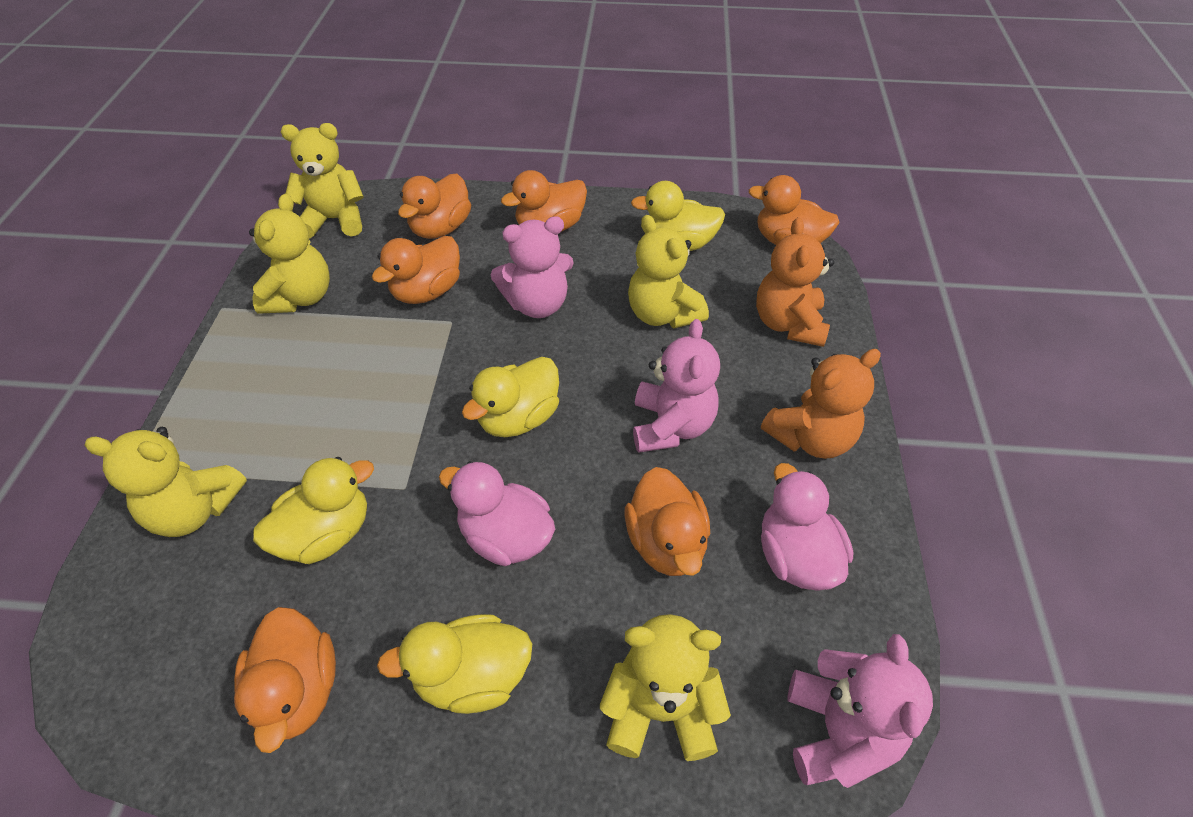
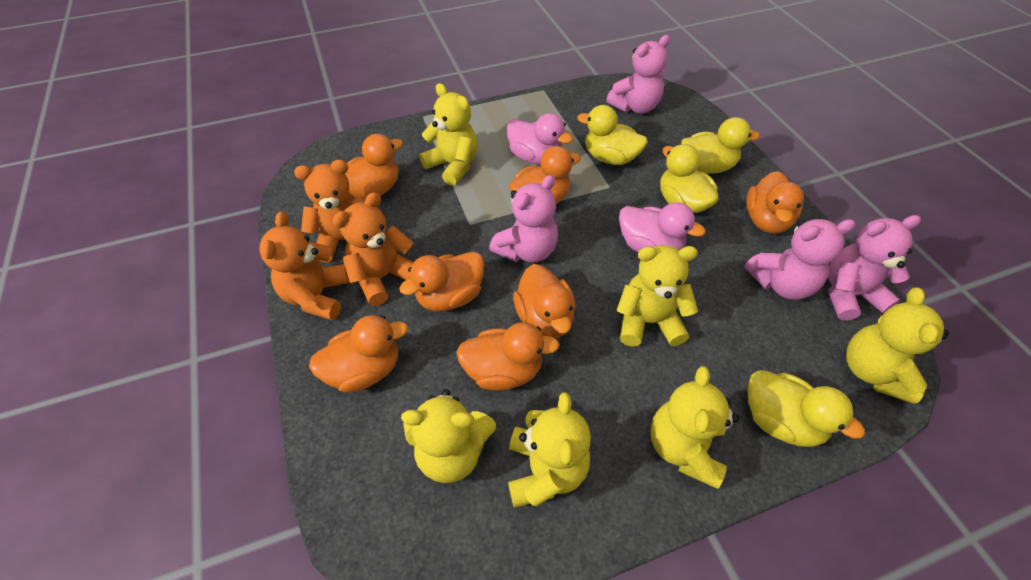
orange duck: 6 -> 7
orange teddy bear: 2 -> 3
pink teddy bear: 3 -> 4
yellow teddy bear: 5 -> 6

